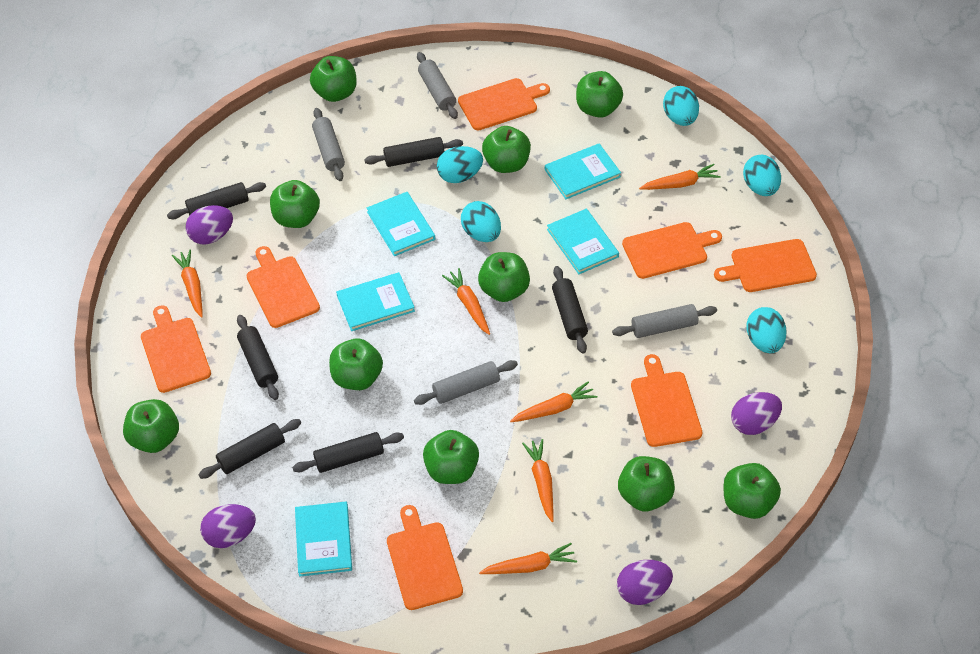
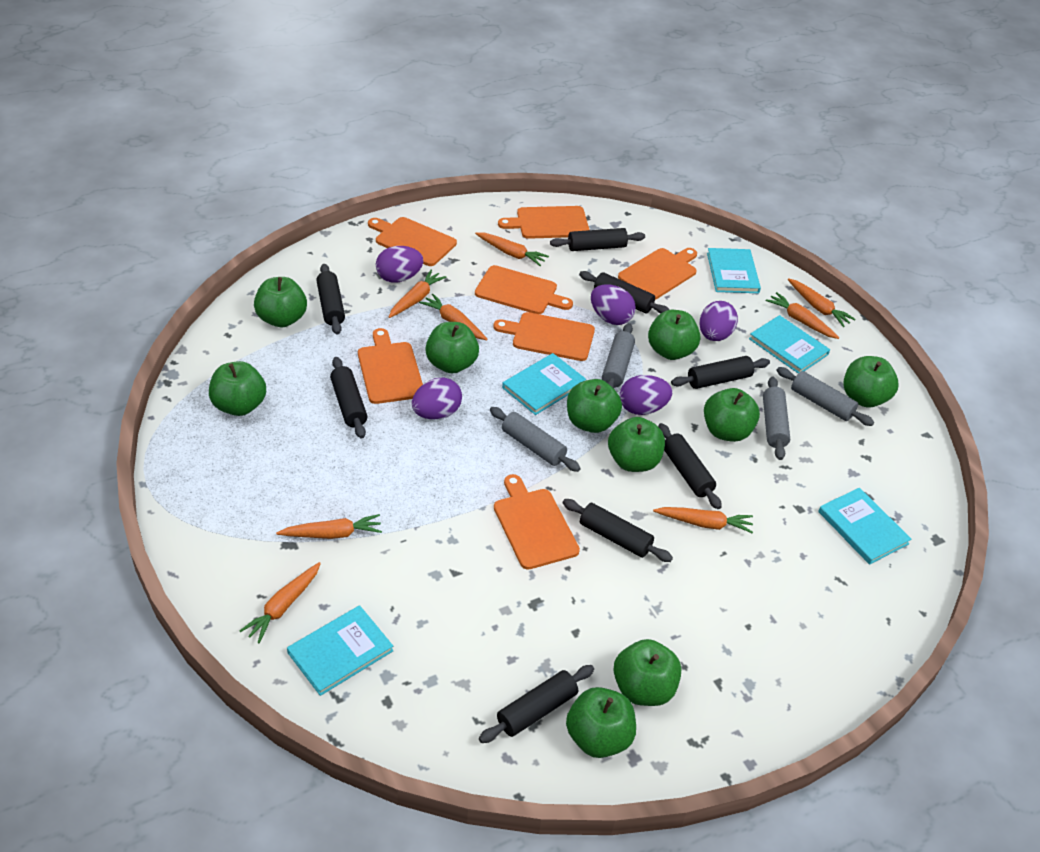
black rolling pin: 6 -> 8
orange carrot: 6 -> 8
purple egg: 4 -> 5
turquoise egg: 5 -> 0

